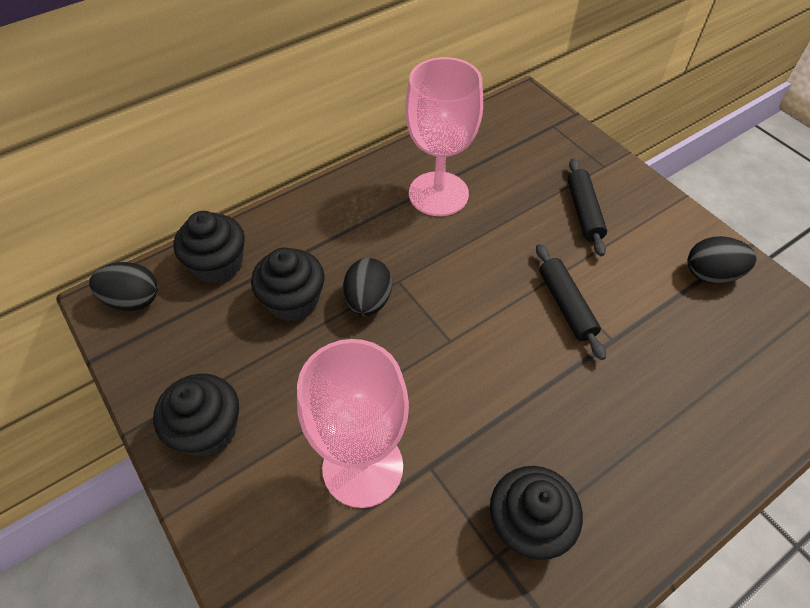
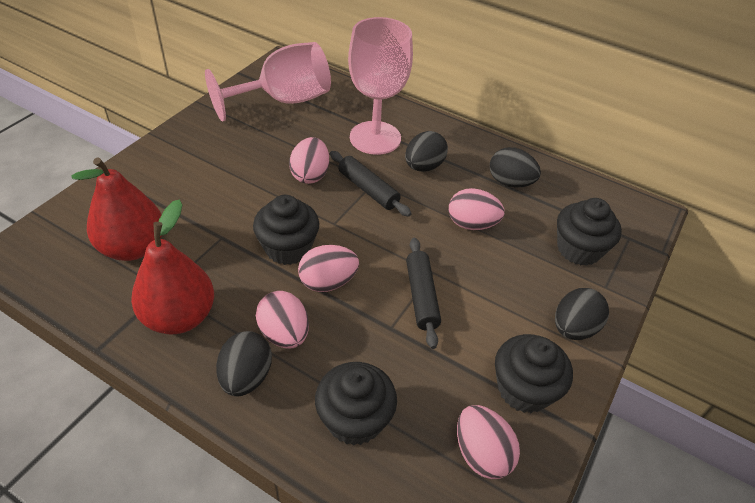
black egg: 3 -> 4
pink egg: 0 -> 5
red pear: 0 -> 2

